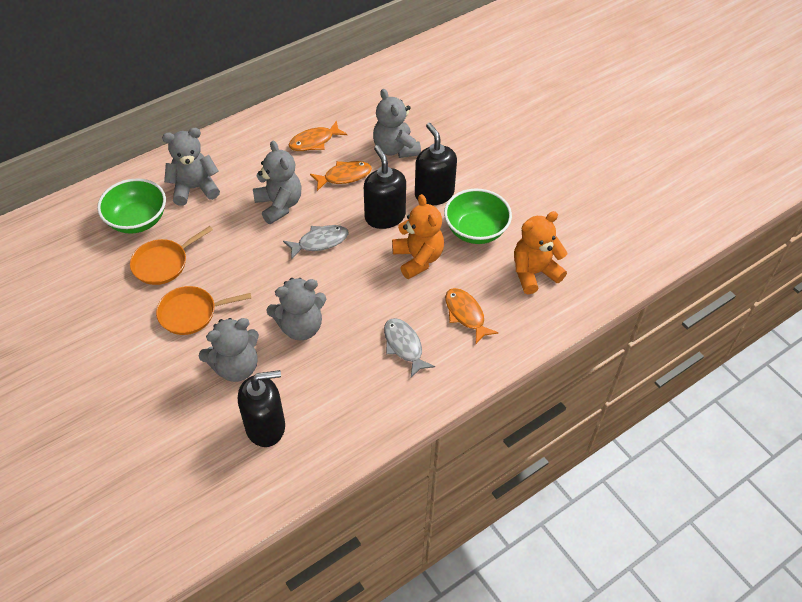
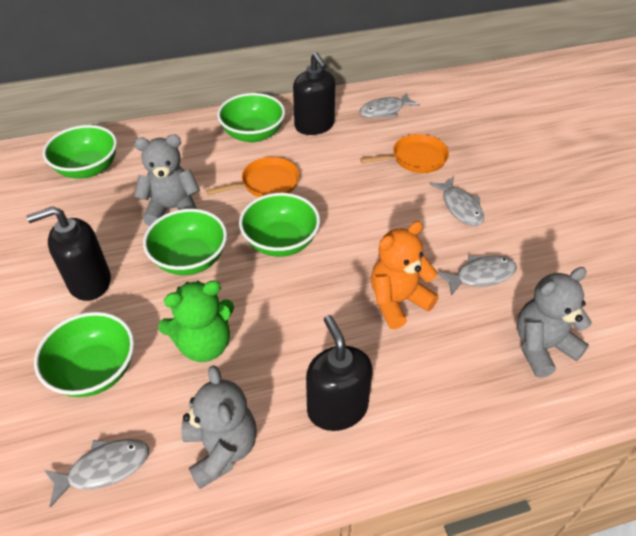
green bowl: 2 -> 5
green teddy bear: 0 -> 1
grey fish: 2 -> 4
grey teddy bear: 5 -> 3
orange fish: 3 -> 0
orange teddy bear: 2 -> 1

